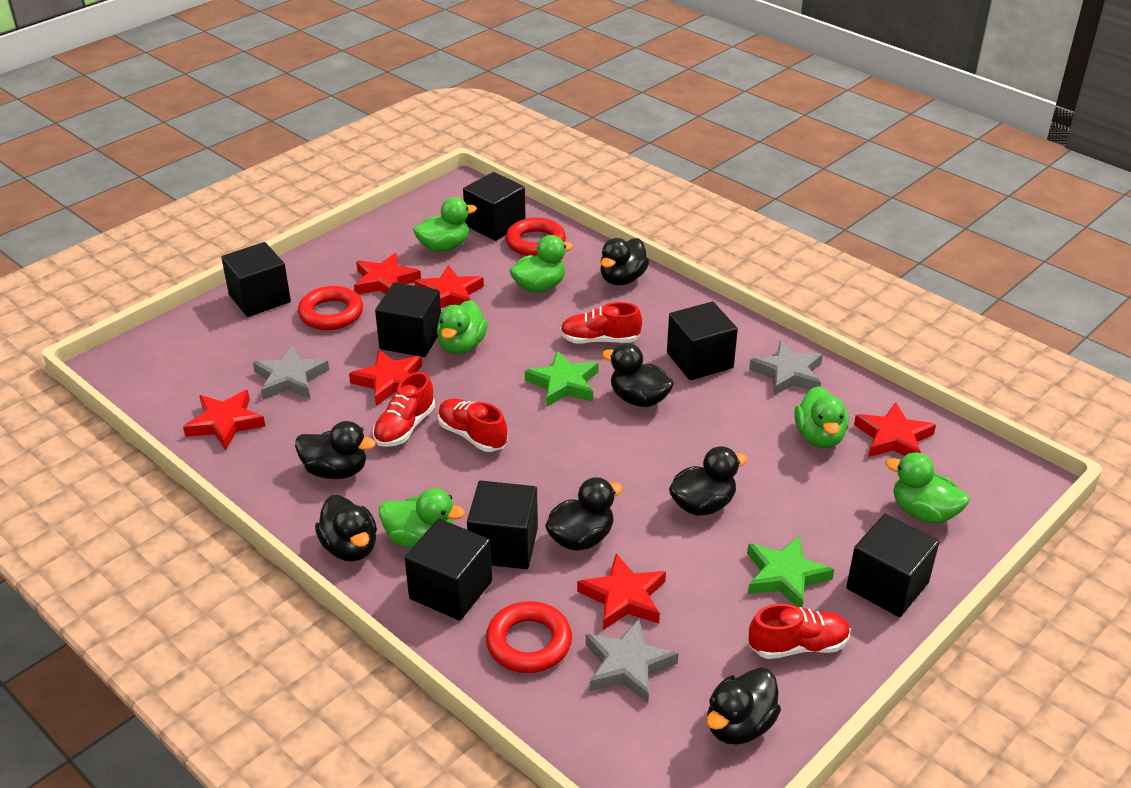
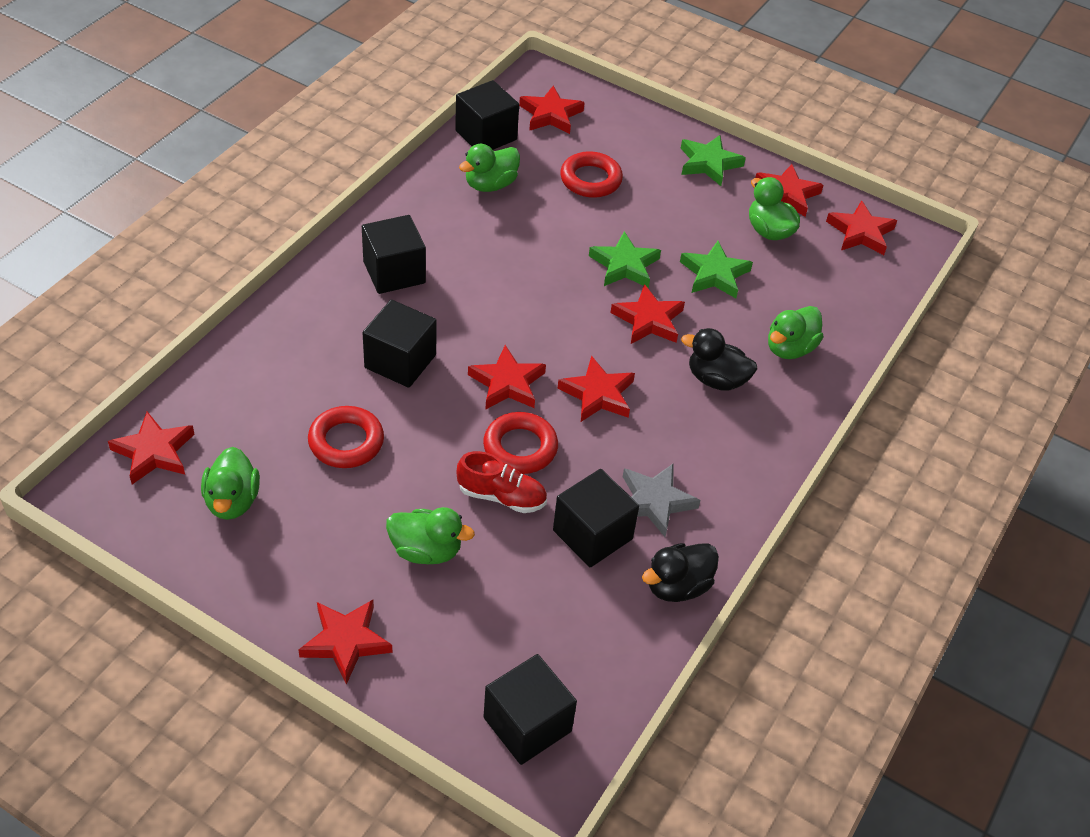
black cube: 7 -> 5
black duck: 7 -> 2
green duck: 6 -> 5
green star: 2 -> 3
grey star: 3 -> 1
red shoe: 4 -> 1
red star: 6 -> 8

